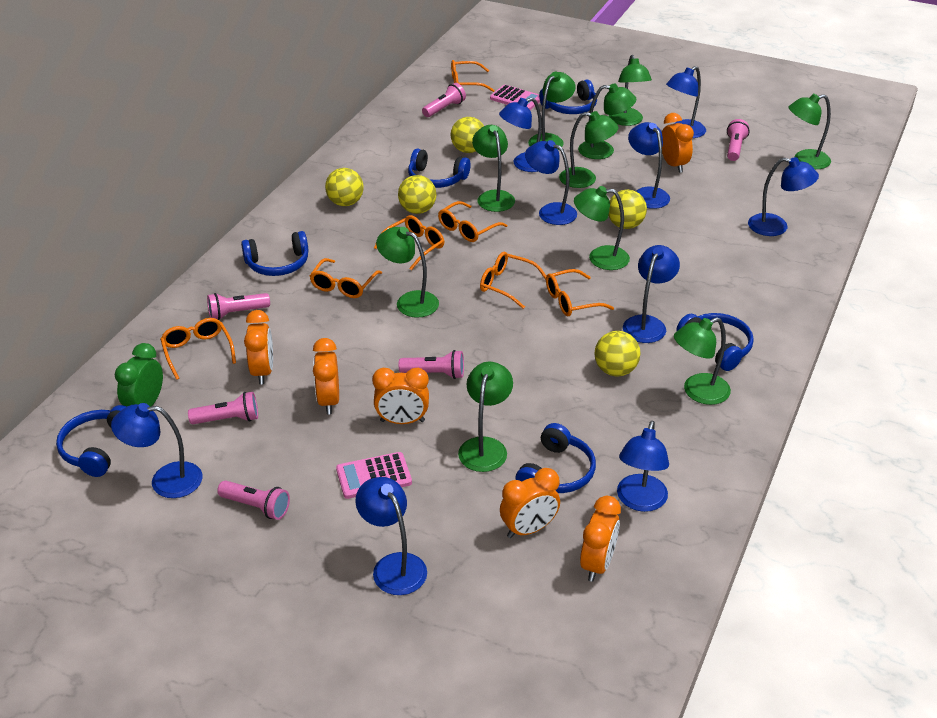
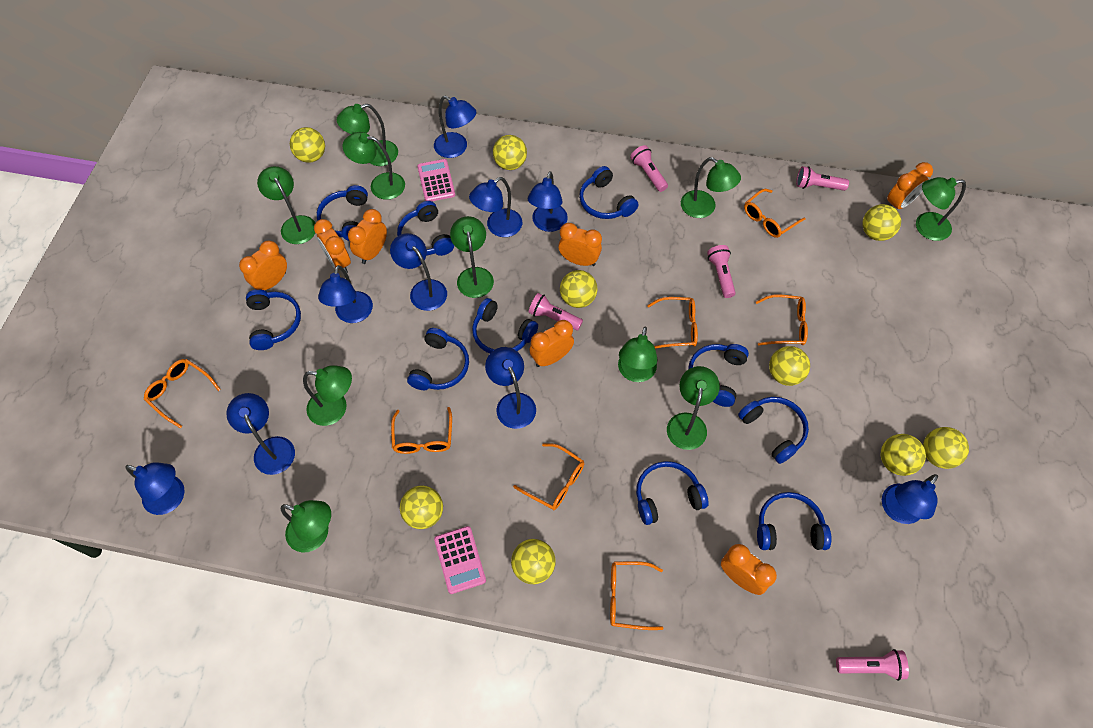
blue headphones: 6 -> 10
green clock: 1 -> 0
orange clock: 6 -> 7
pink flashlight: 6 -> 5
yellow ball: 5 -> 9

